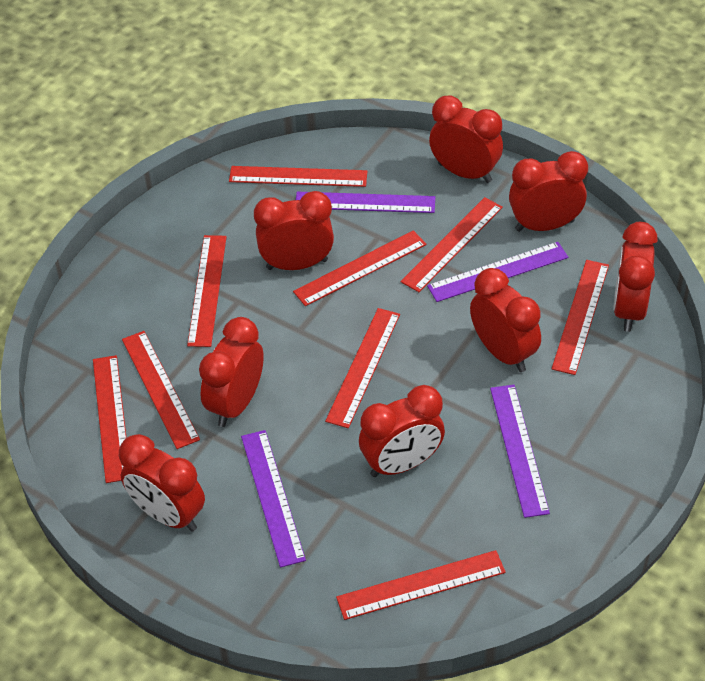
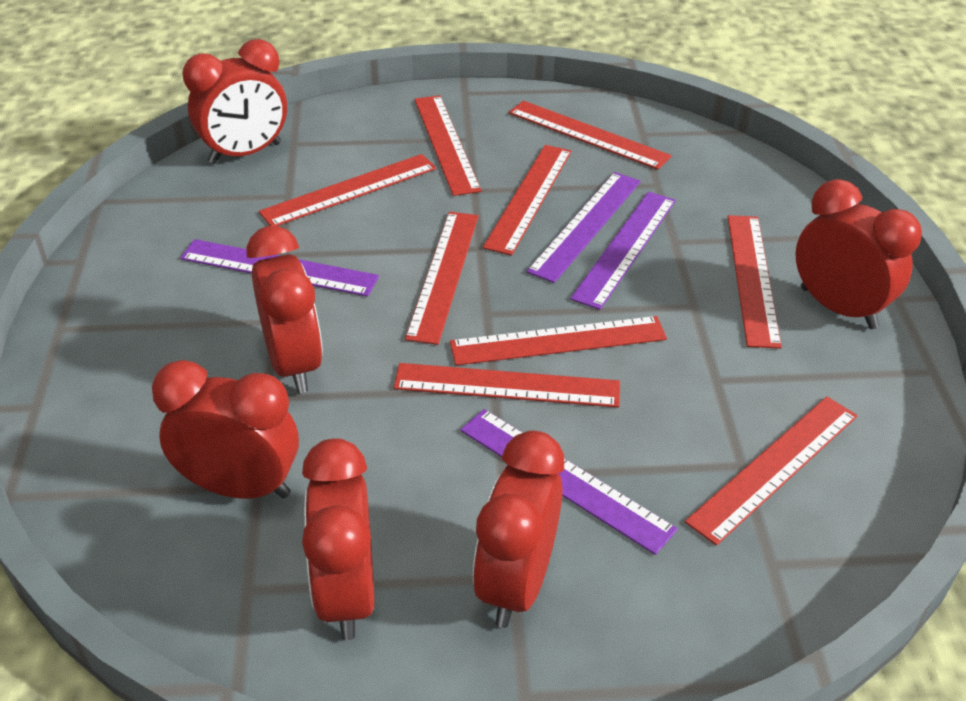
red clock: 8 -> 6

